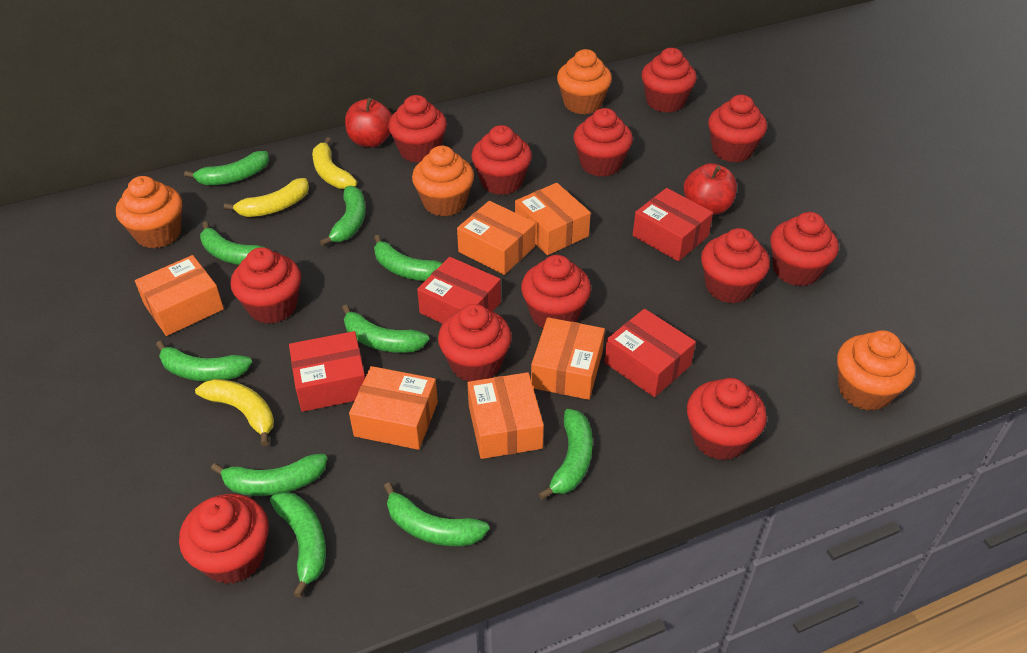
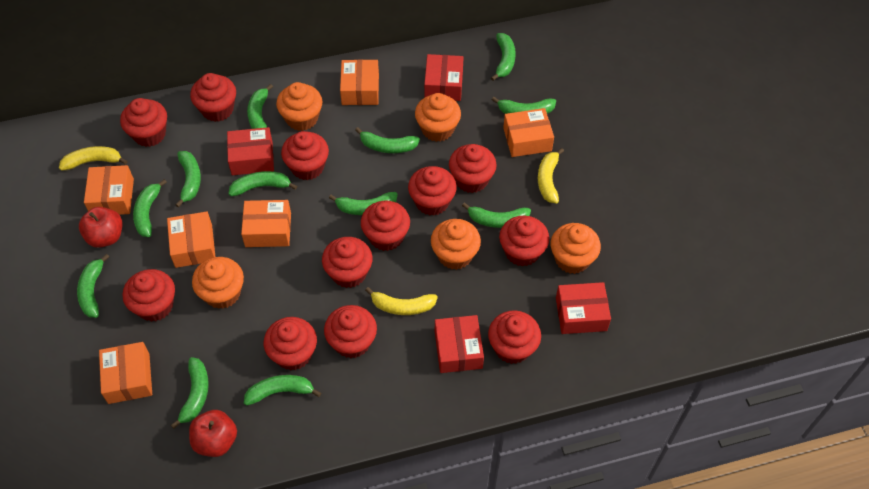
green banana: 10 -> 12
orange cupcake: 4 -> 5

